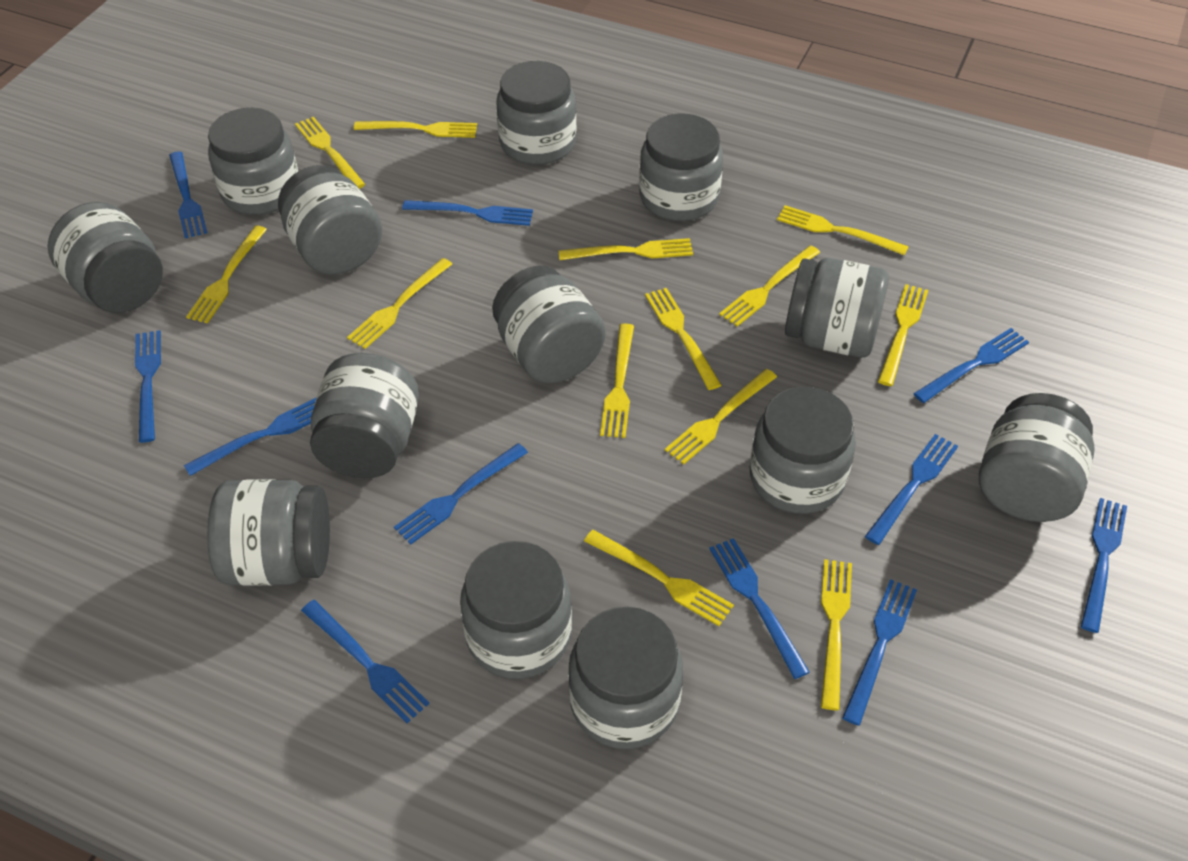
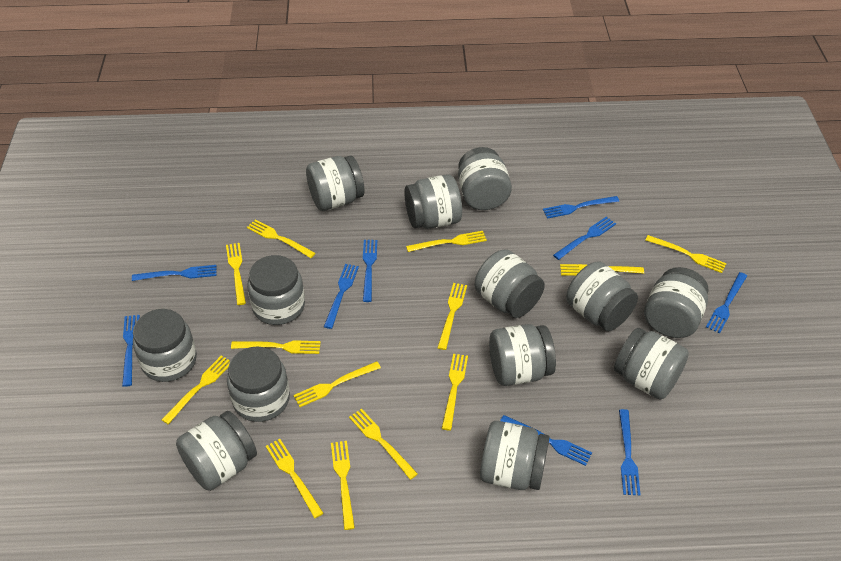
blue fork: 11 -> 9

